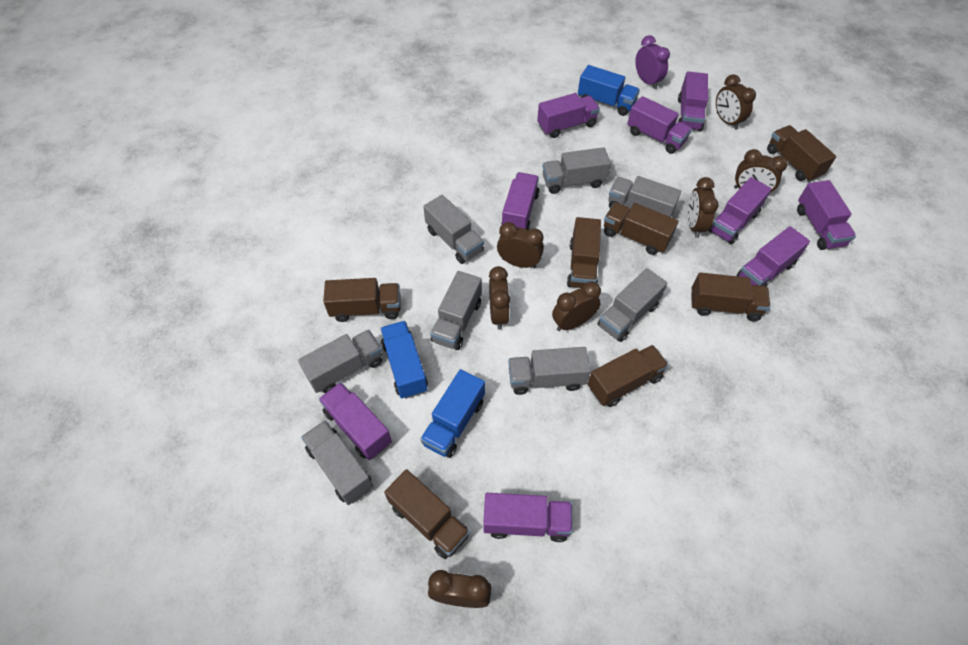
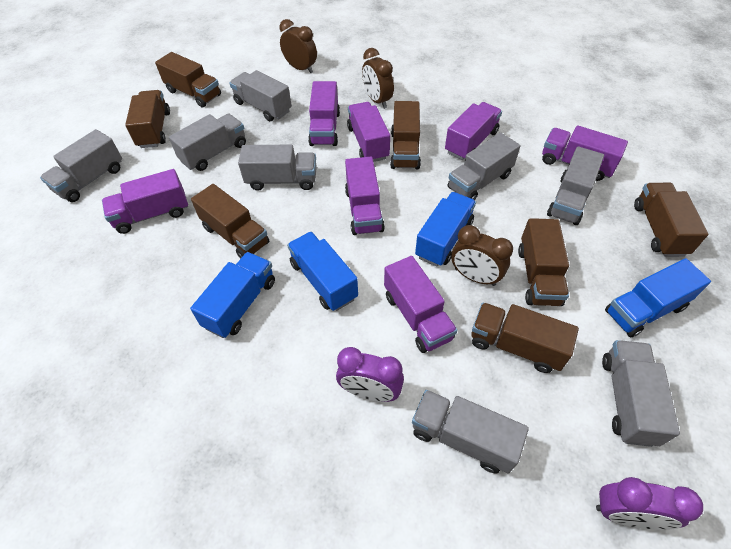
blue truck: 3 -> 4
brown clock: 7 -> 3
purple clock: 1 -> 2
purple truck: 9 -> 7

